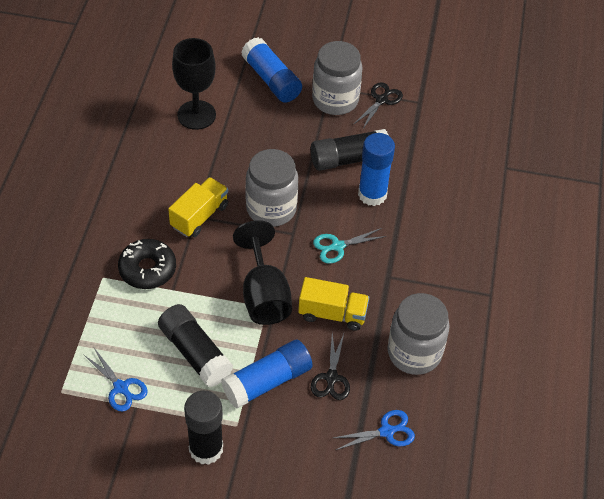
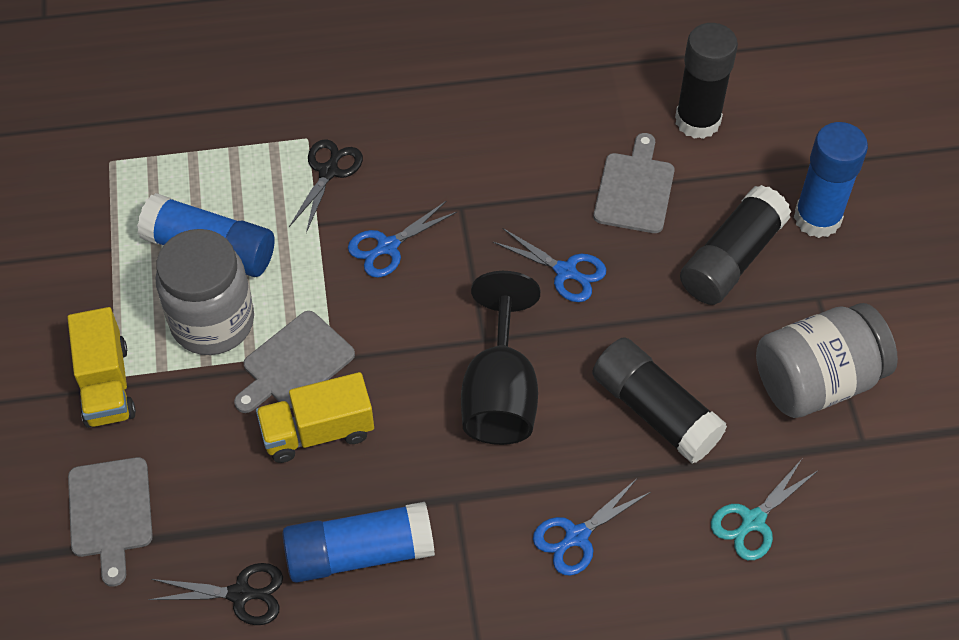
black donut: 1 -> 0
black goblet: 2 -> 1
blue scissors: 2 -> 3
grey cutting board: 0 -> 3
grey jar: 3 -> 2

